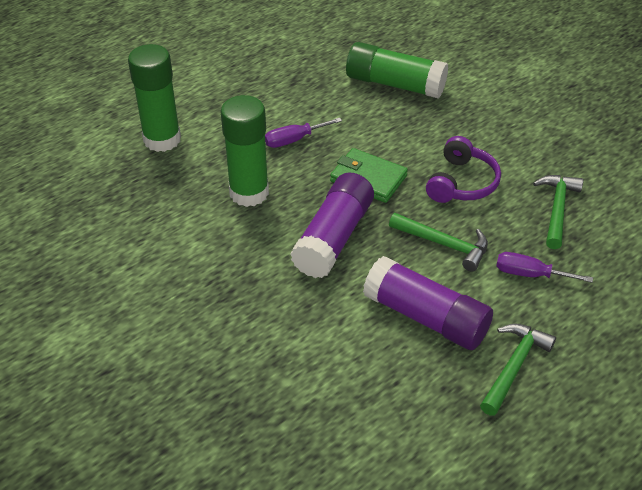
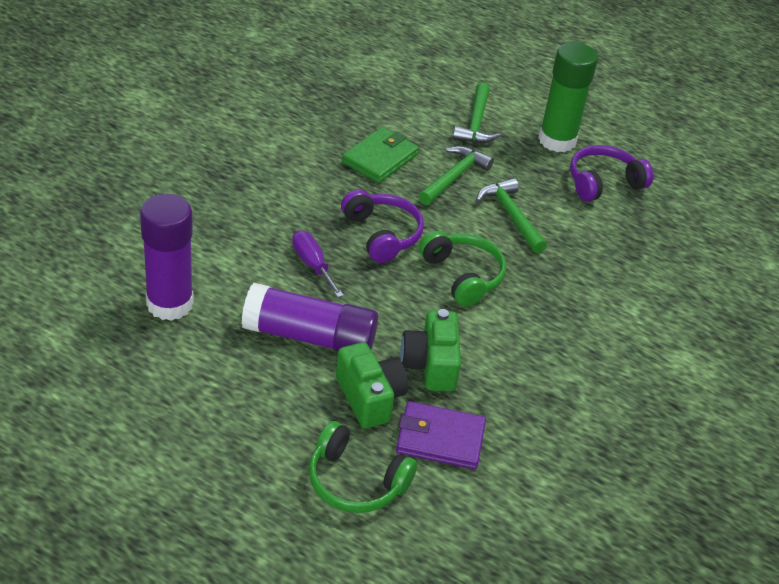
green camera: 0 -> 2
green glue stick: 3 -> 1
green headphones: 0 -> 2
purple headphones: 1 -> 2
purple screwdriver: 2 -> 1
purple wallet: 0 -> 1

